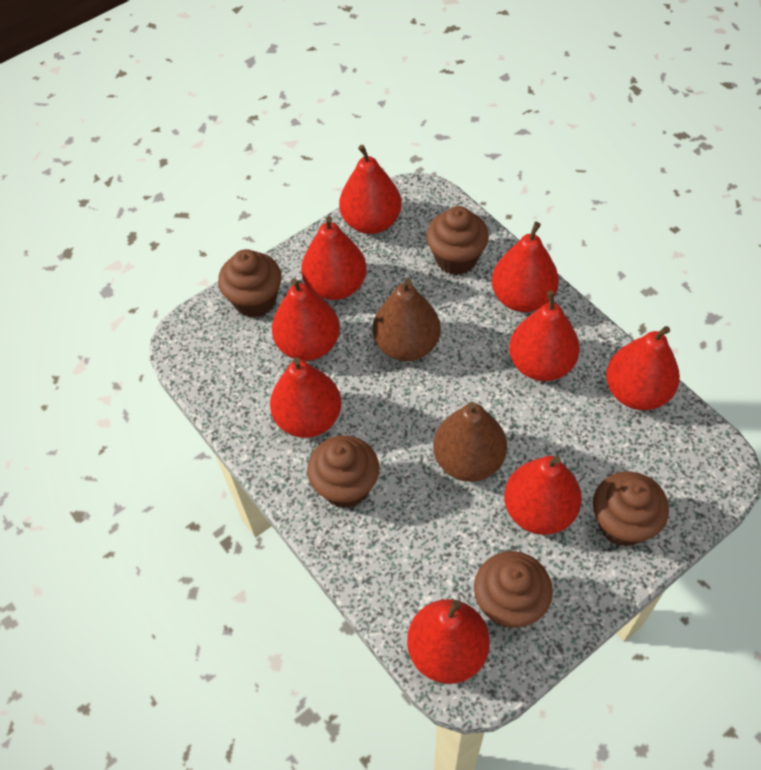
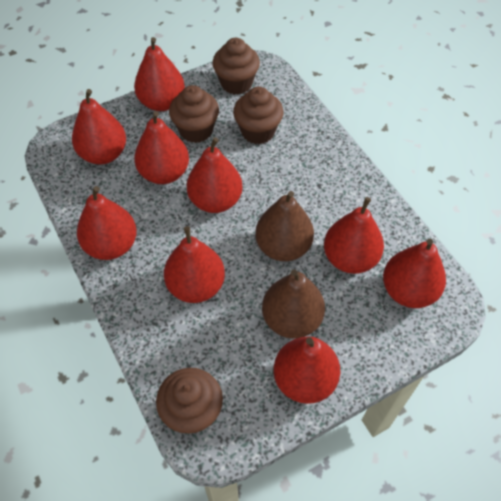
brown cupcake: 5 -> 4

